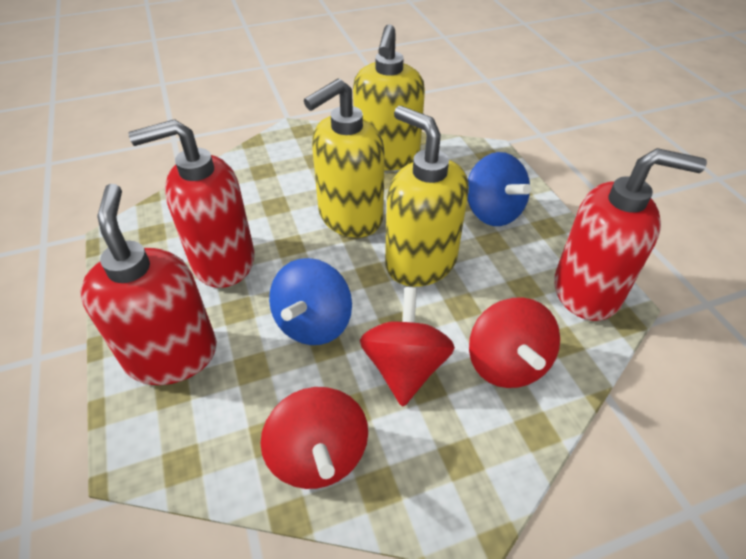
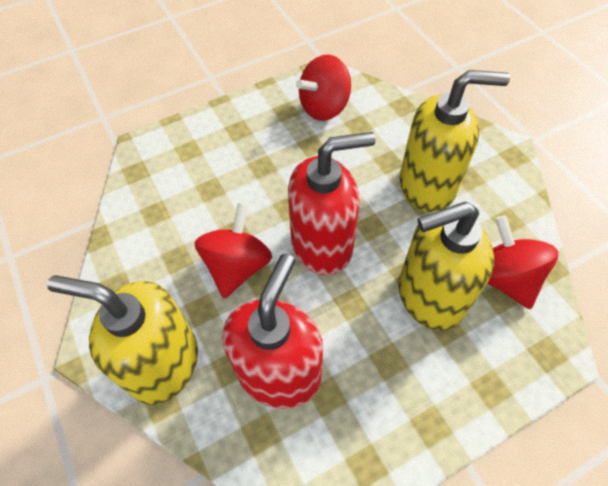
blue spinning top: 2 -> 0
red soap dispenser: 3 -> 2

